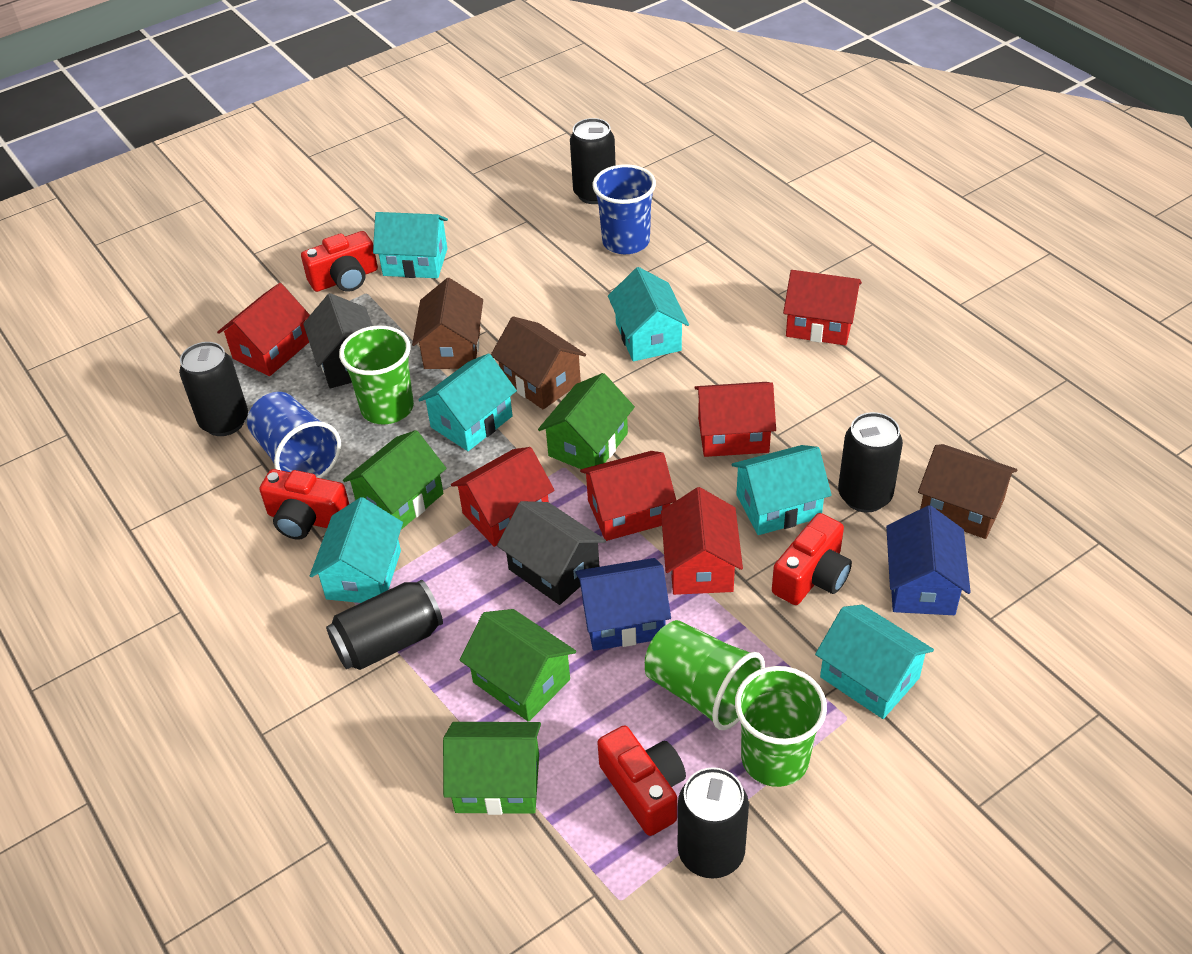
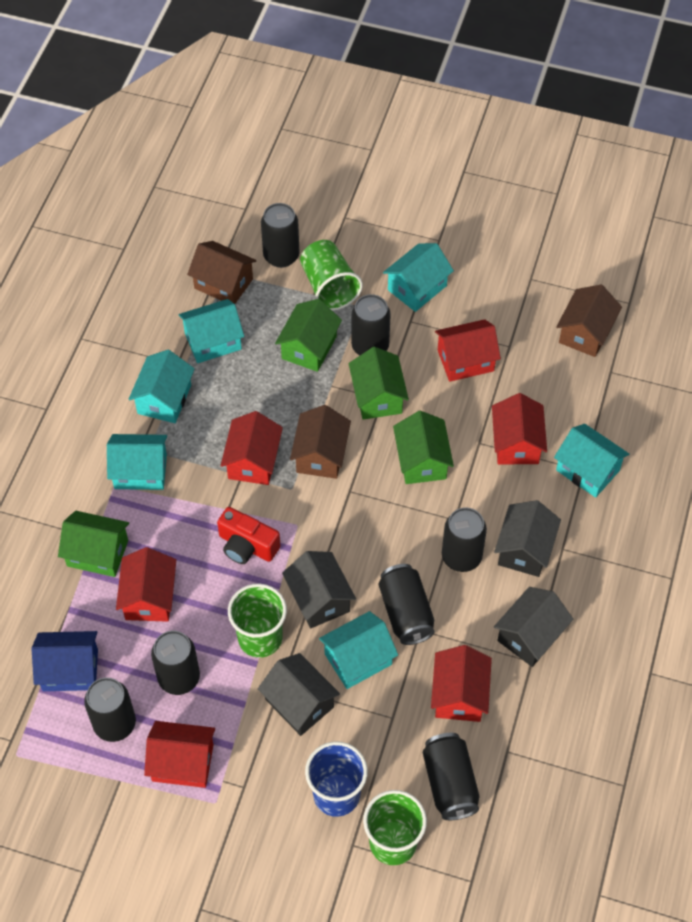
black can: 5 -> 7
black house: 2 -> 4
blue cup: 2 -> 1
blue house: 2 -> 1
red camera: 4 -> 1

